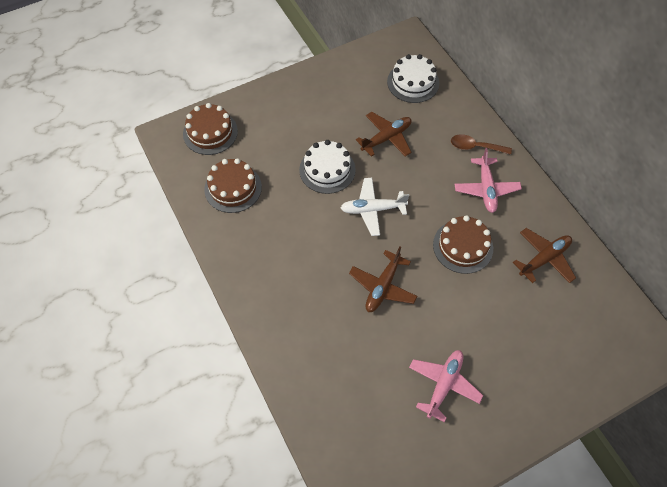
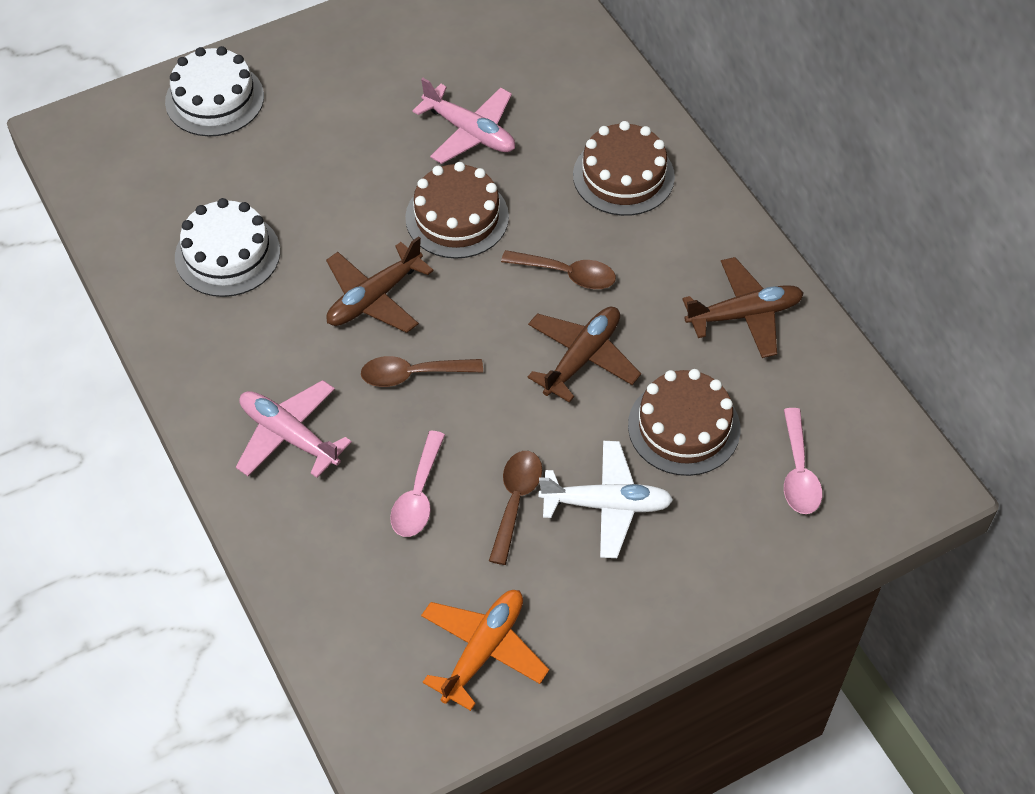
brown spoon: 1 -> 3
orange plane: 0 -> 1
pink spoon: 0 -> 2

